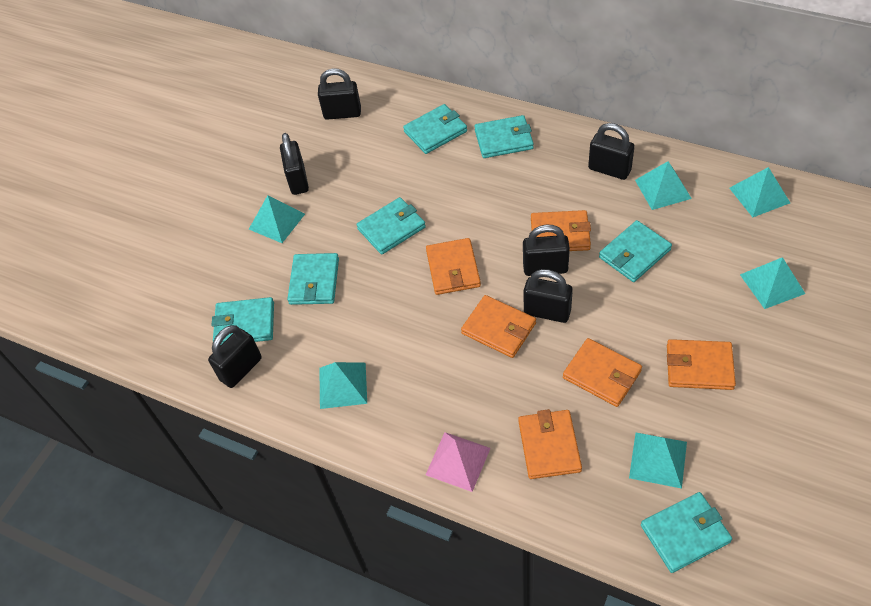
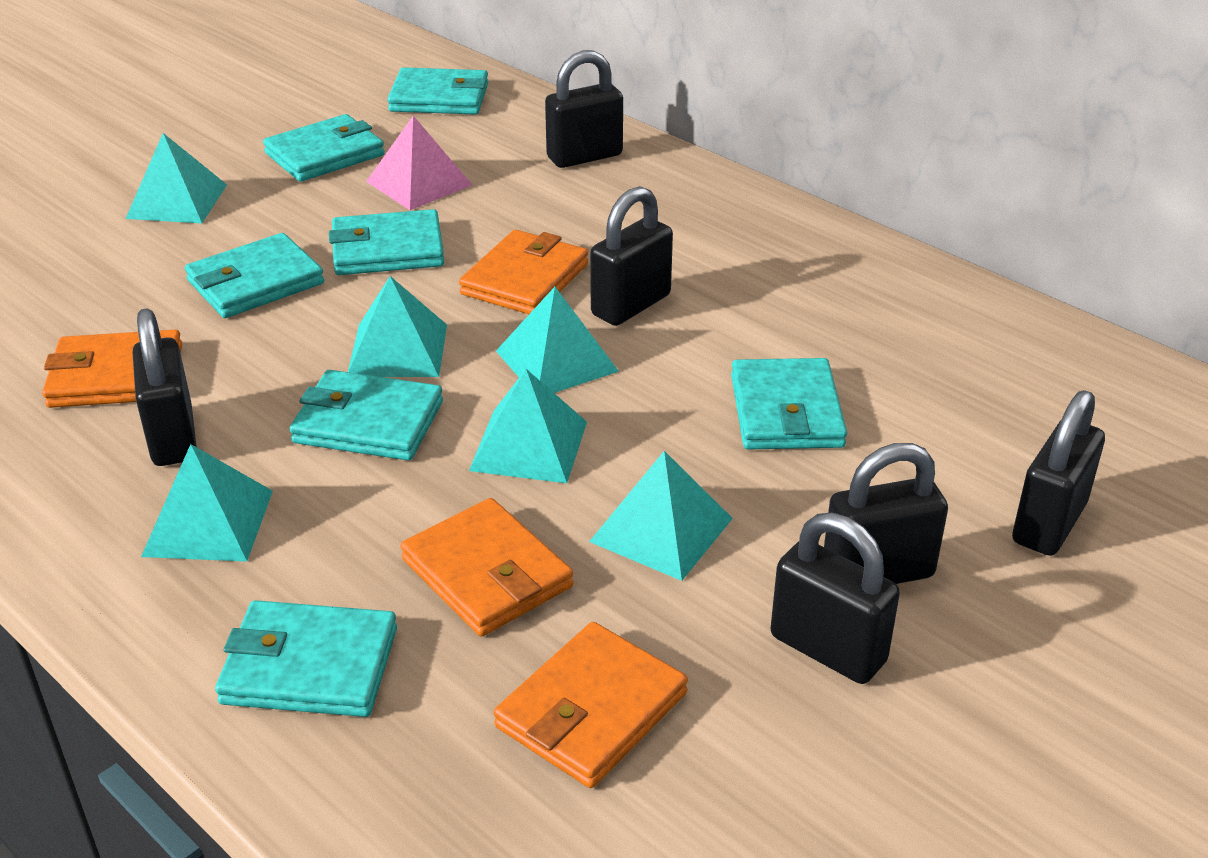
orange wallet: 6 -> 4

